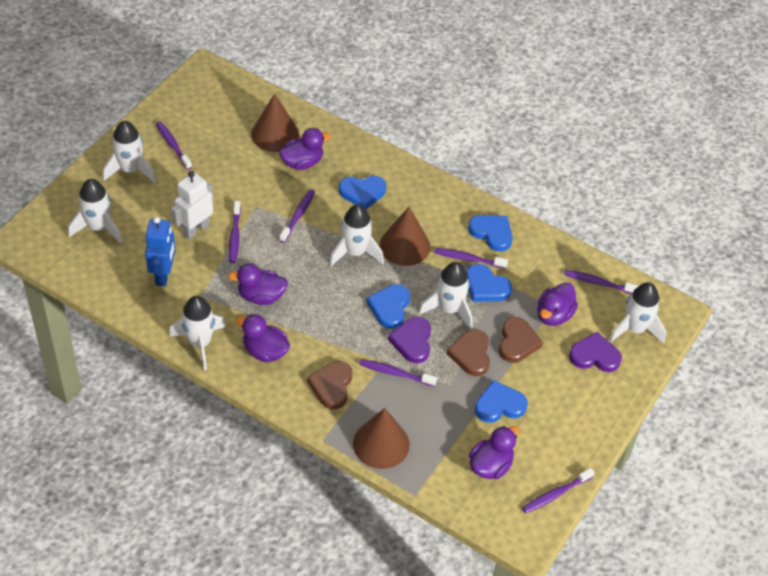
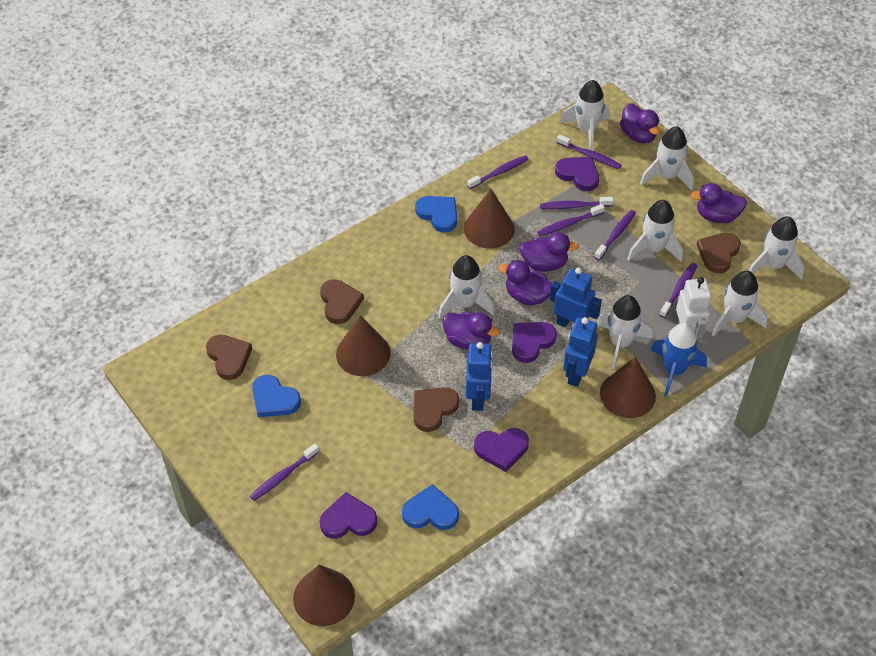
blue heart: 5 -> 3
blue robot: 1 -> 3
blue rocket: 0 -> 1
brown cone: 3 -> 4
brown heart: 3 -> 4
purple heart: 2 -> 4
white rocket: 6 -> 7

